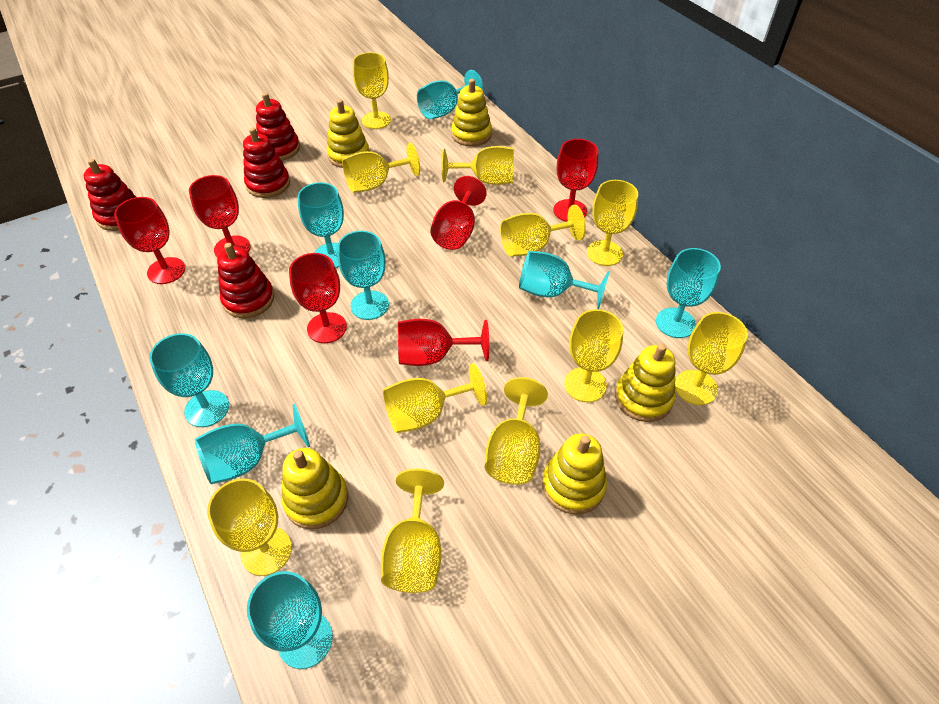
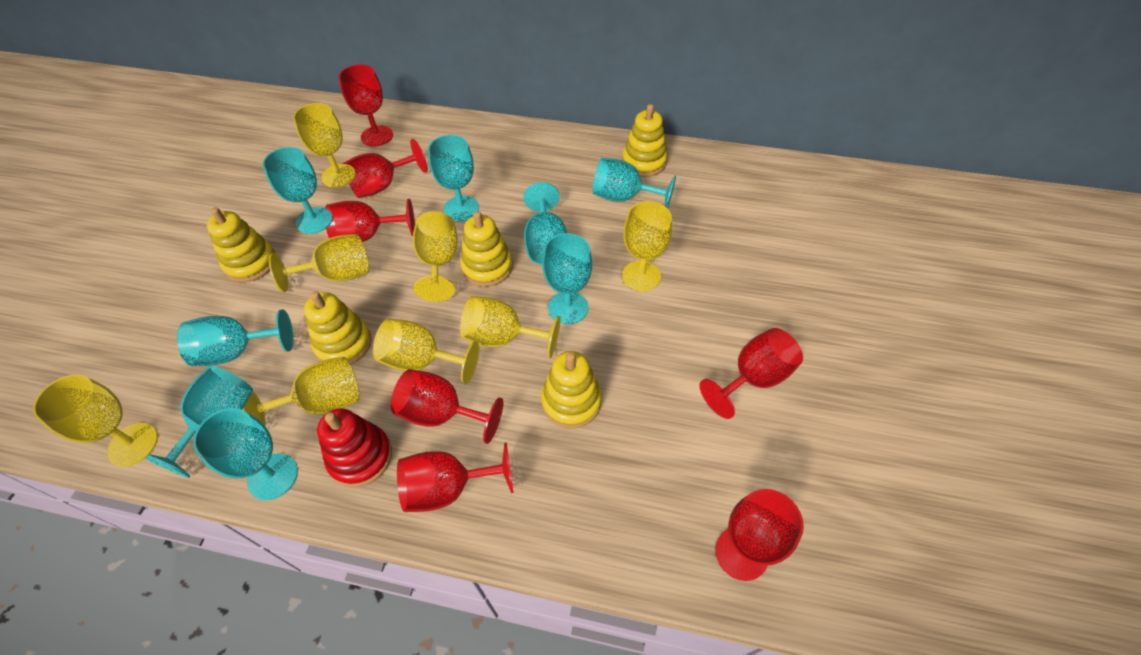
red goblet: 6 -> 7
red stacking toy: 4 -> 1
yellow goblet: 11 -> 8

